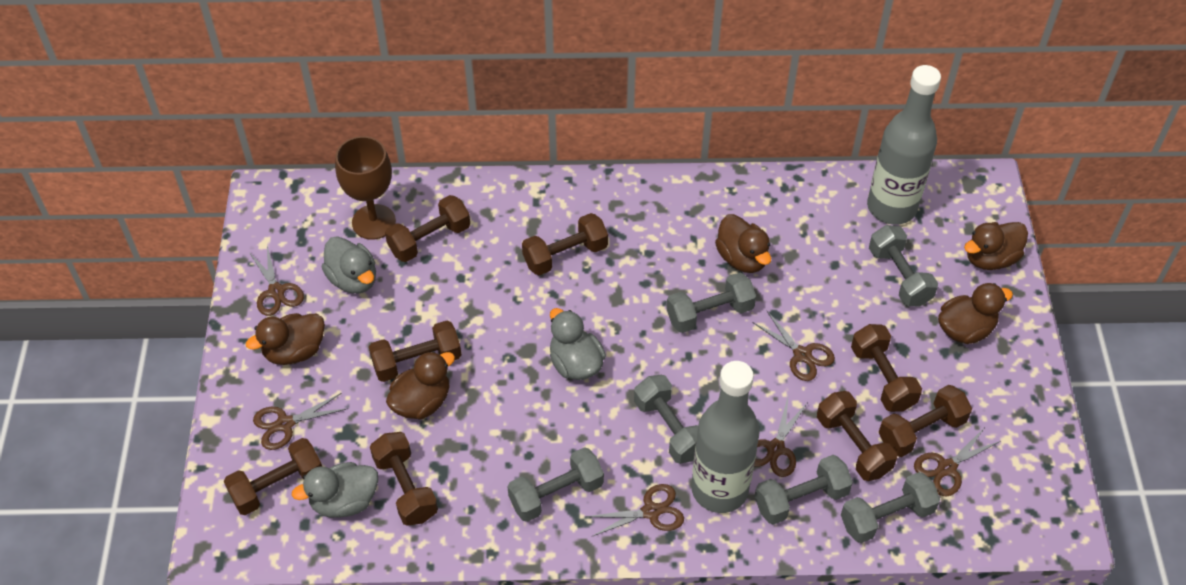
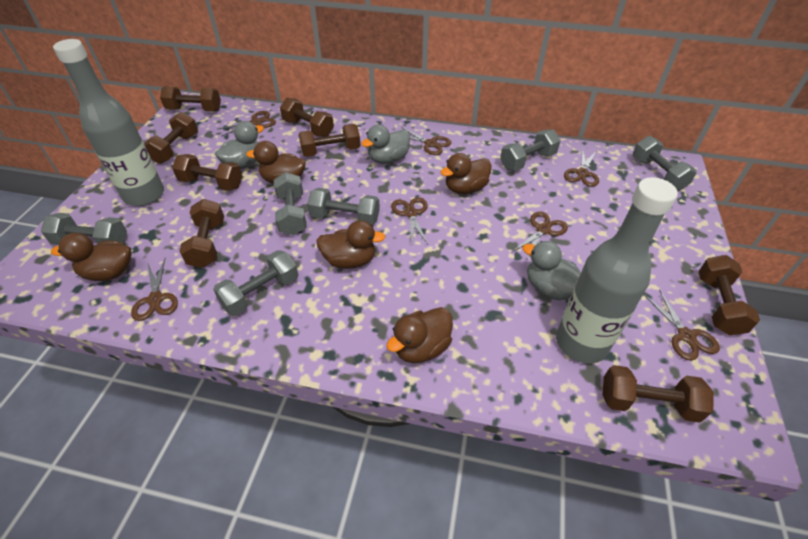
brown goblet: 1 -> 0
brown scissors: 6 -> 7

